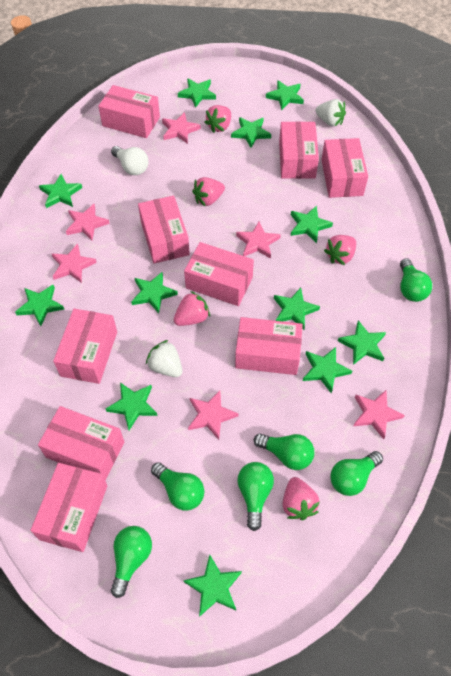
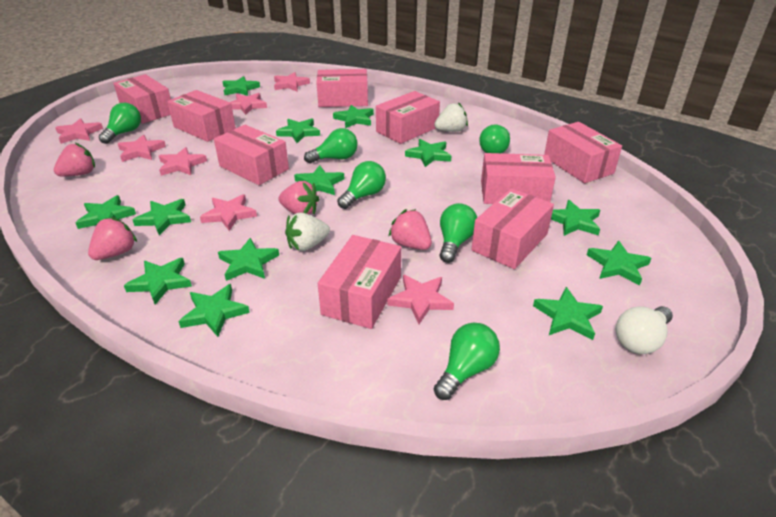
green star: 12 -> 13
pink star: 6 -> 7
pink strawberry: 5 -> 4

